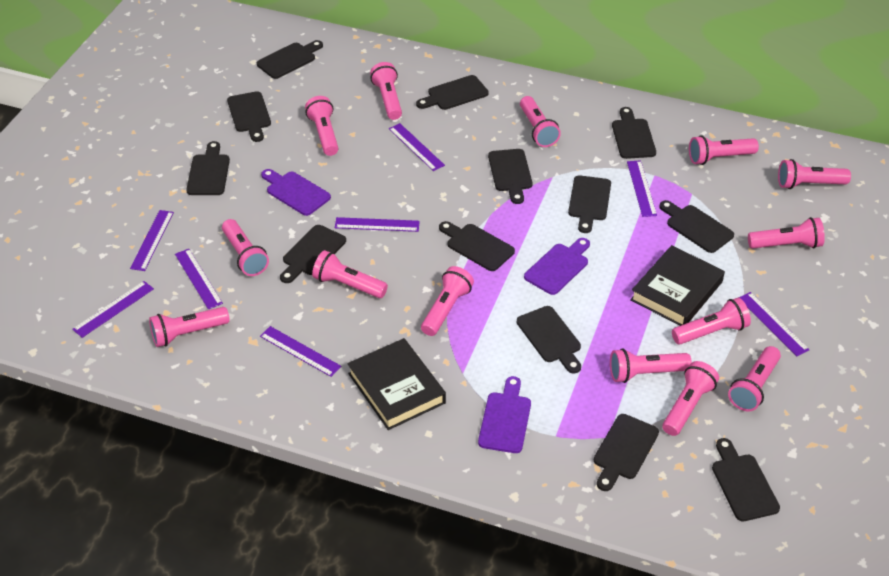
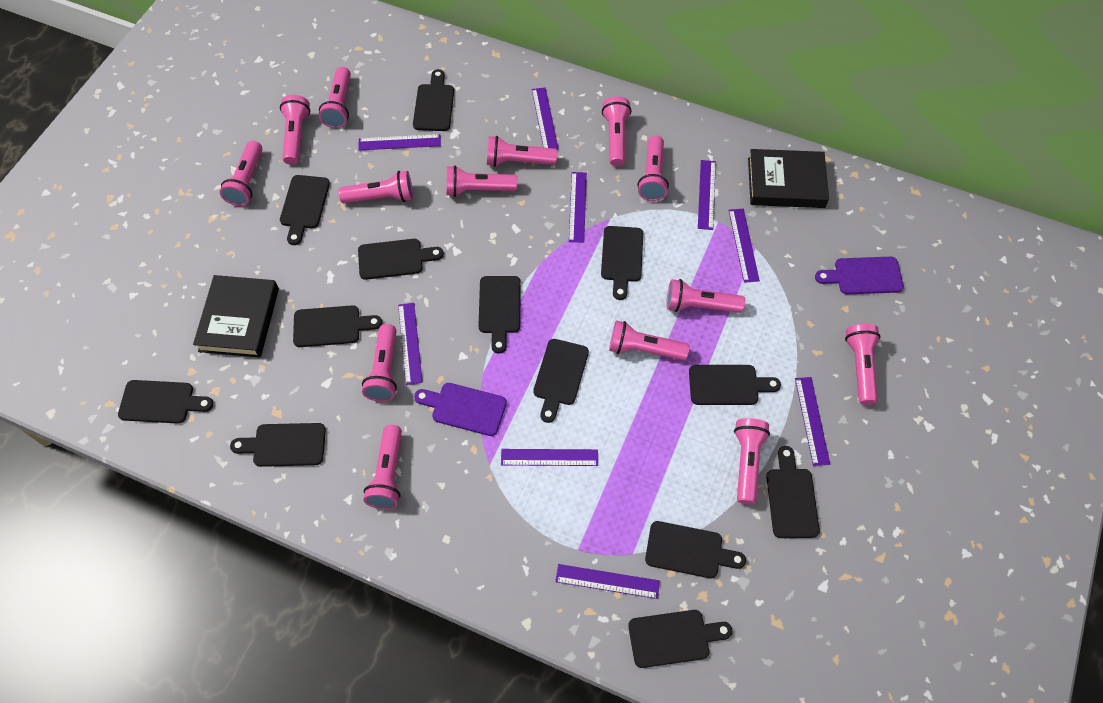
purple cutting board: 3 -> 2
purple ruler: 8 -> 9

